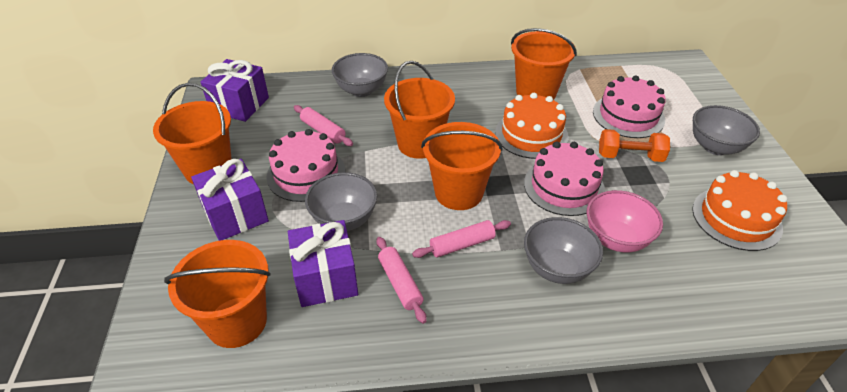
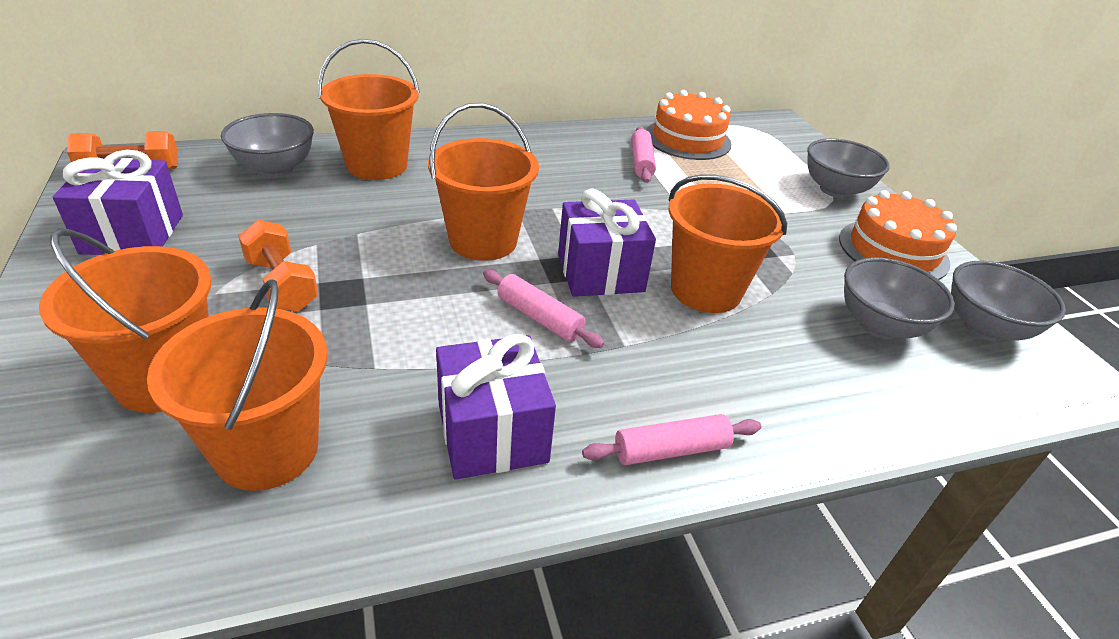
orange dumbbell: 1 -> 2
pink bowl: 1 -> 0
pink cake: 3 -> 0

